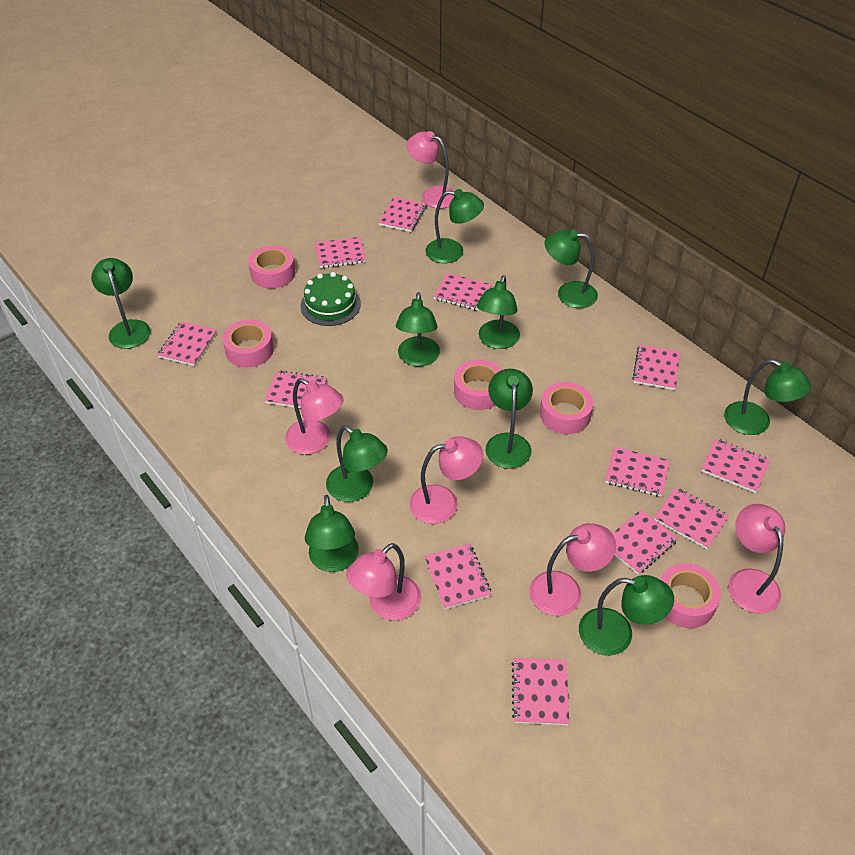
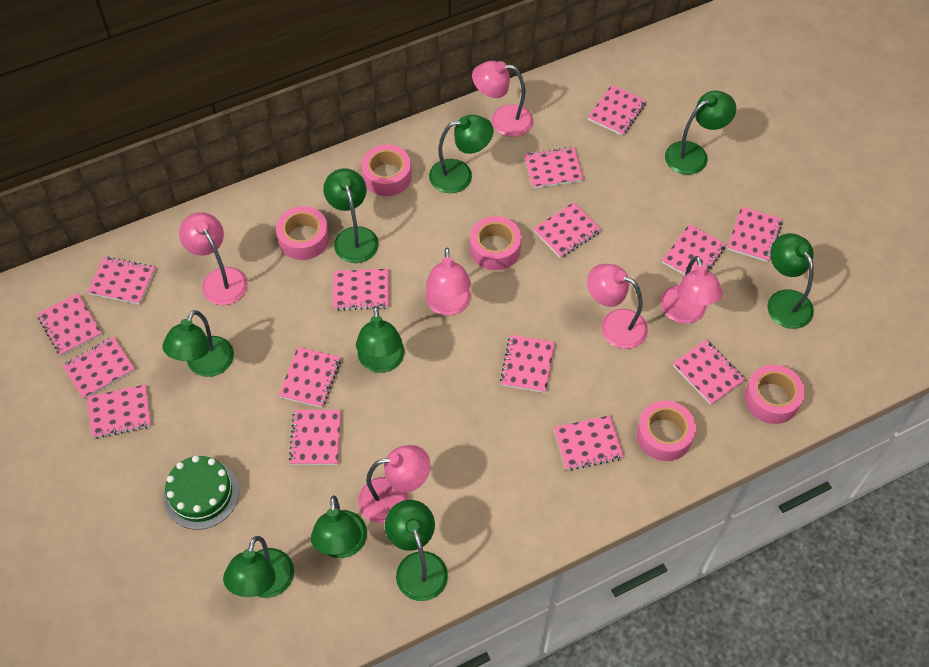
green lamp: 10 -> 9
pink notebook: 12 -> 15

